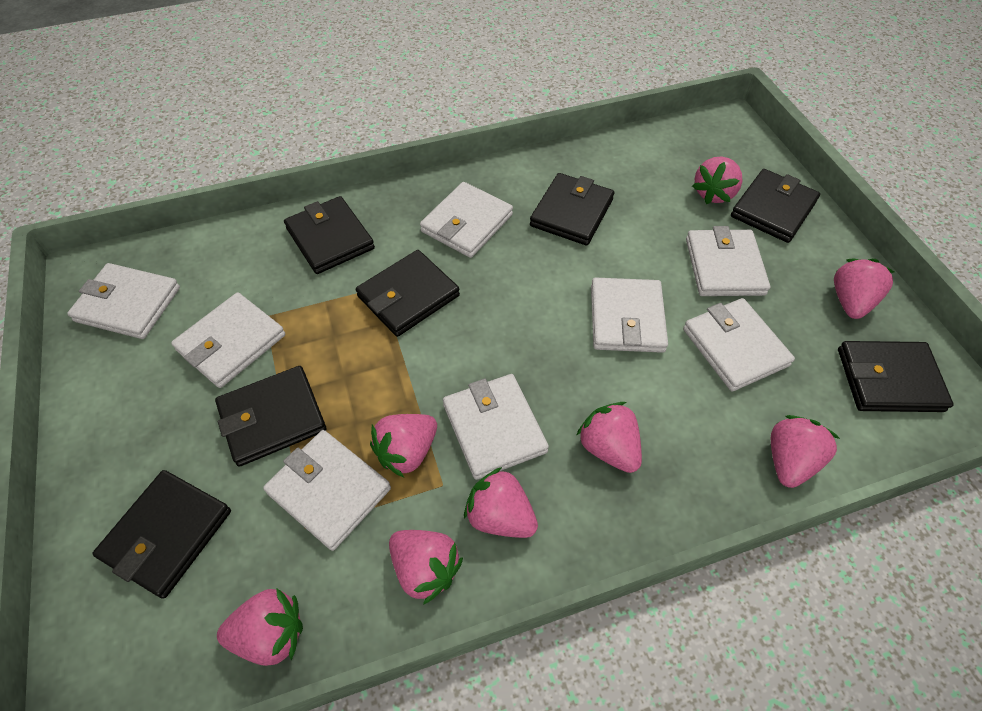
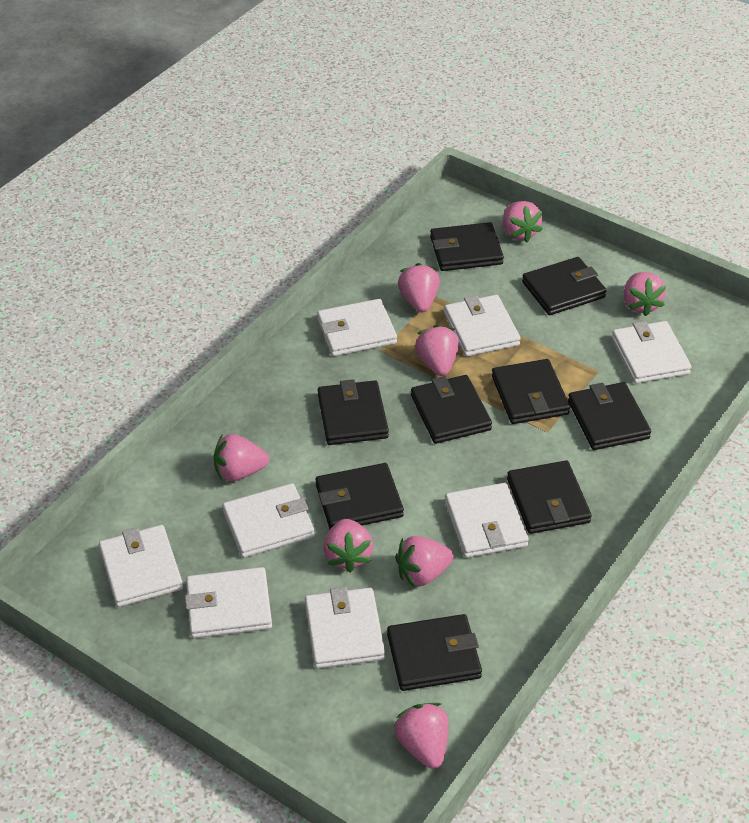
black wallet: 7 -> 9

